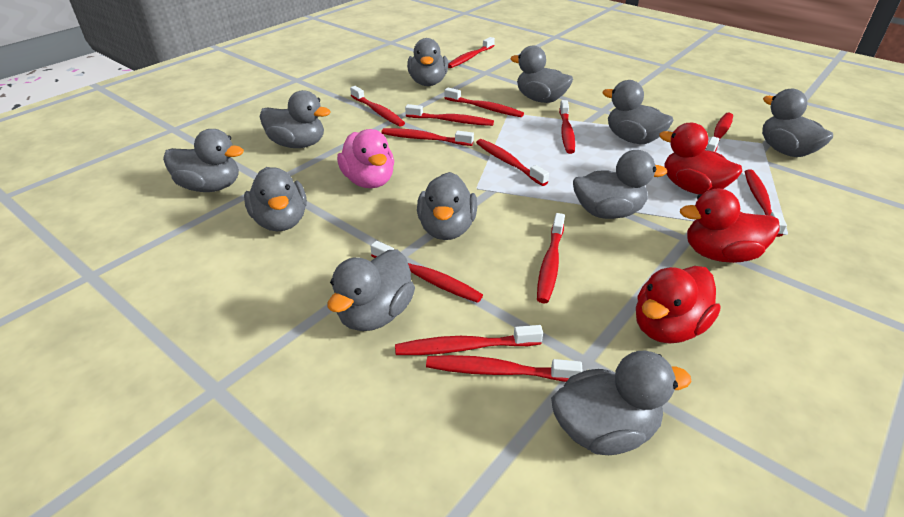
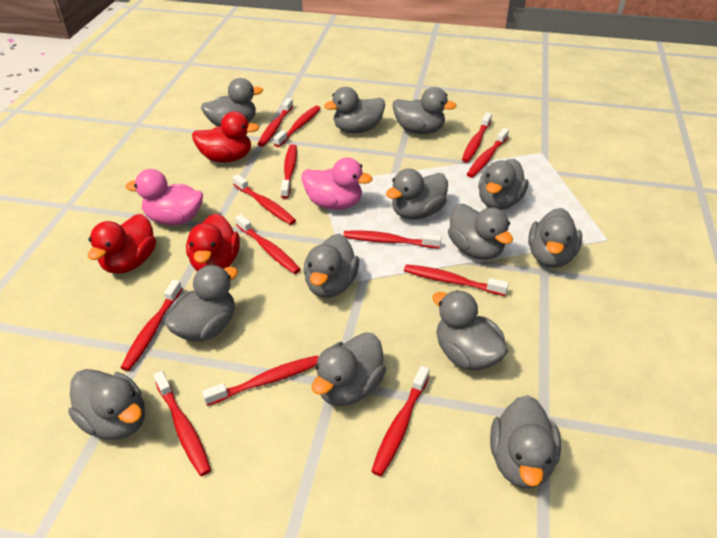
grey duck: 11 -> 13
pink duck: 1 -> 2

